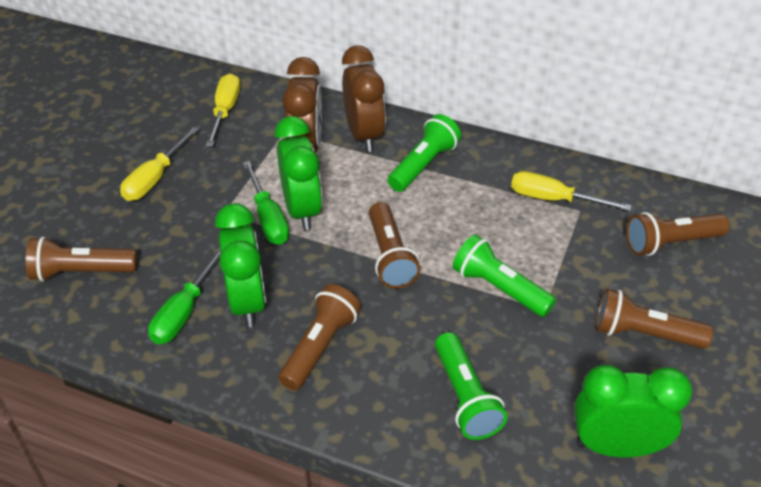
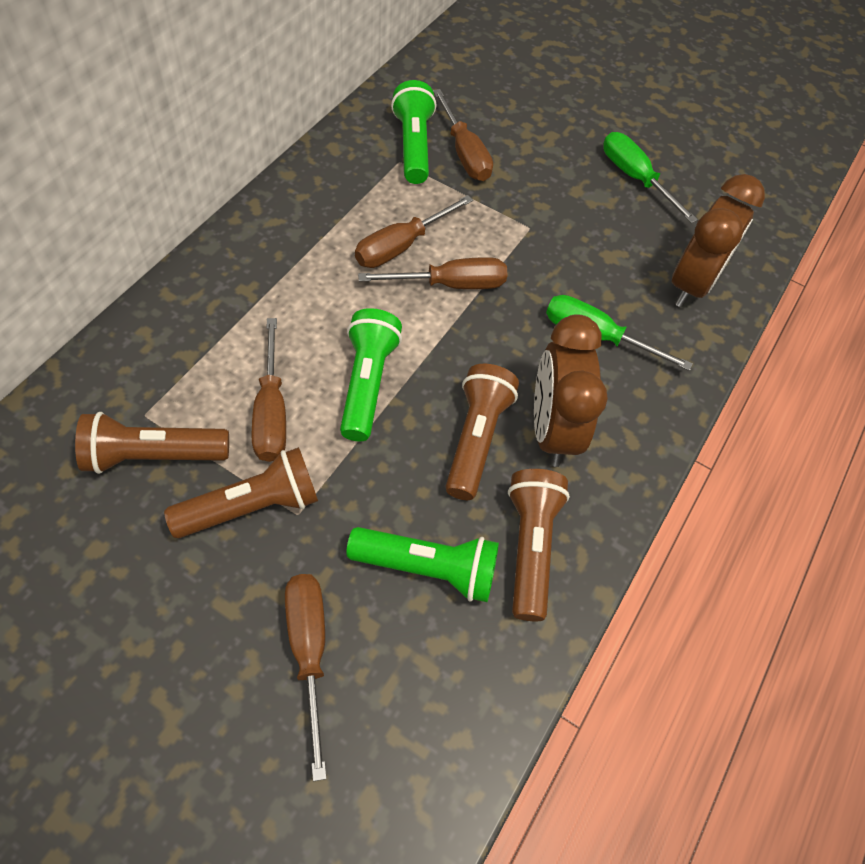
brown flashlight: 5 -> 4
brown screwdriver: 0 -> 5
green clock: 3 -> 0
yellow screwdriver: 3 -> 0

